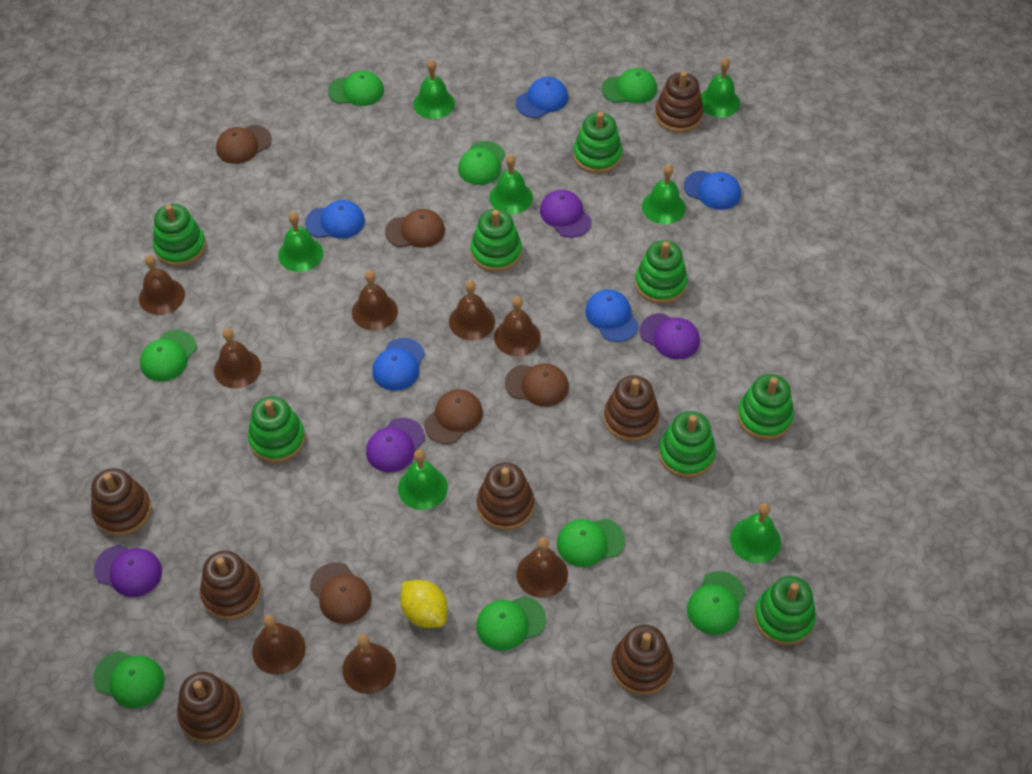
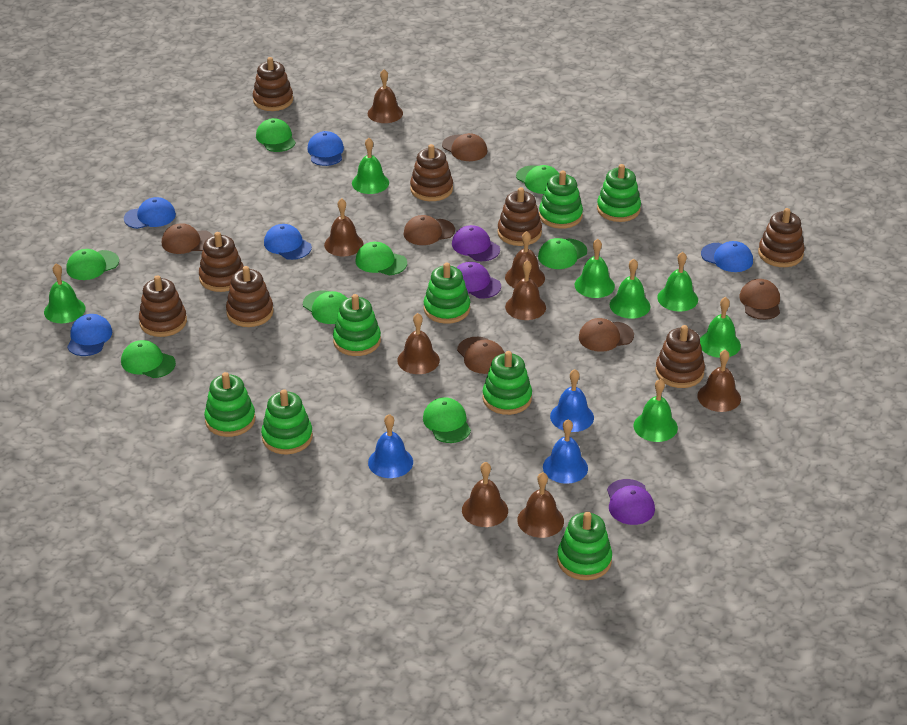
blue bell: 0 -> 3
brown cap: 5 -> 6
brown stacking toy: 7 -> 8
purple cap: 4 -> 3
yellow lemon: 1 -> 0

